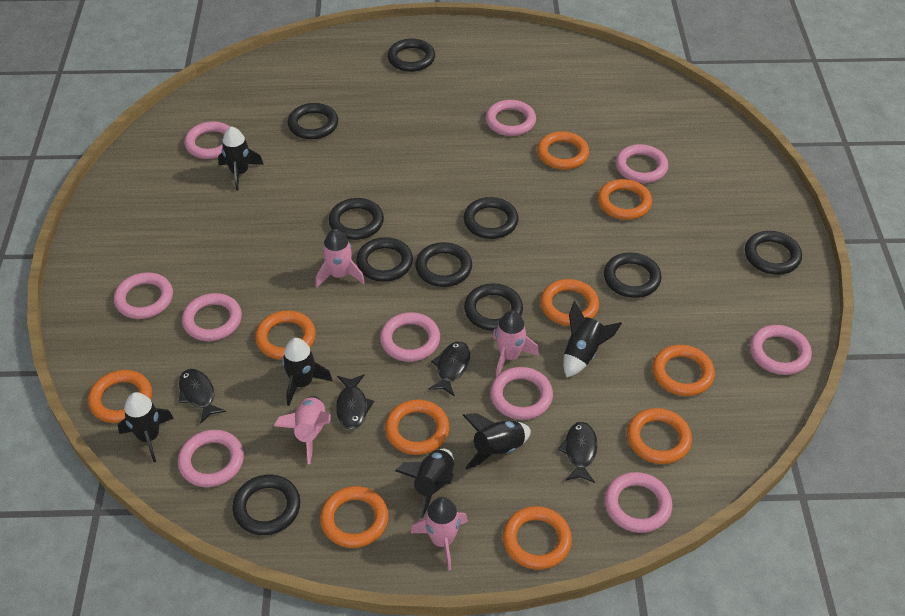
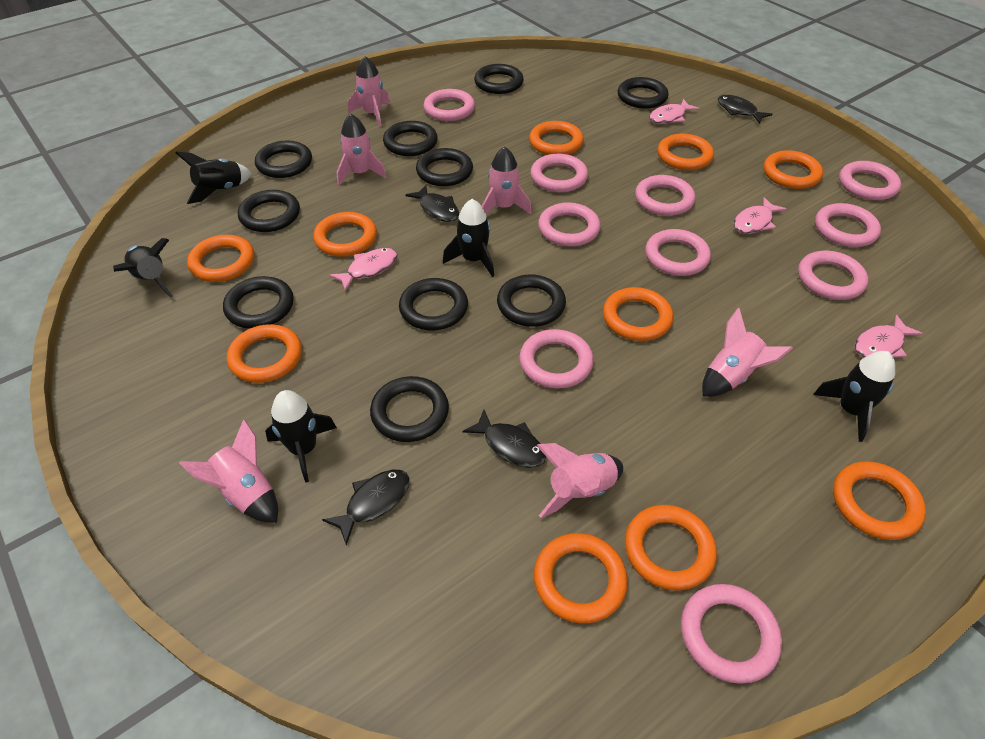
black rocket: 6 -> 5
pink fish: 0 -> 4
pink rocket: 4 -> 6

